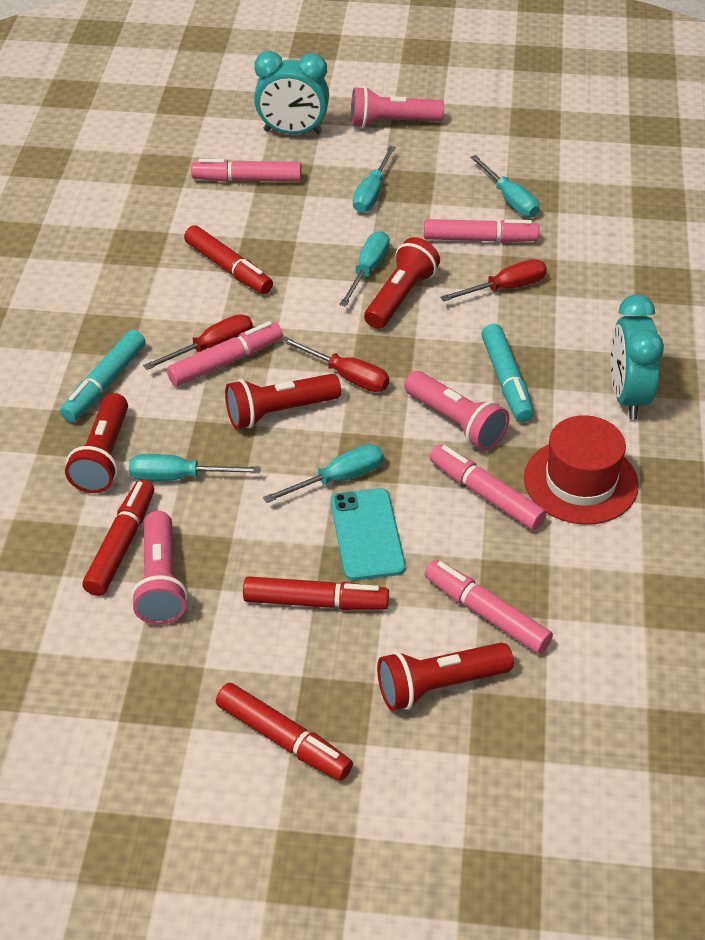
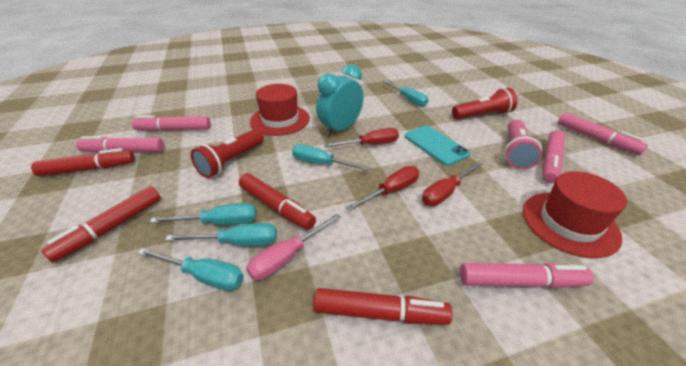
pink flashlight: 3 -> 1
pink screwdriver: 0 -> 1
red flashlight: 4 -> 2
red hat: 1 -> 2
turquoise clock: 2 -> 1
turquoise marker: 2 -> 0

